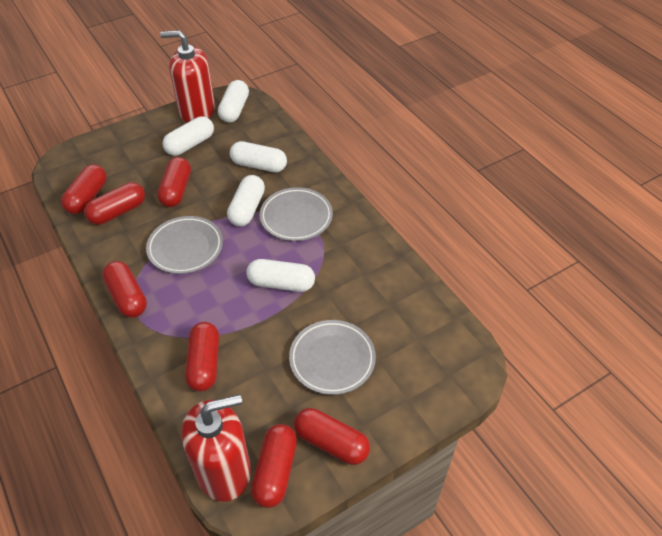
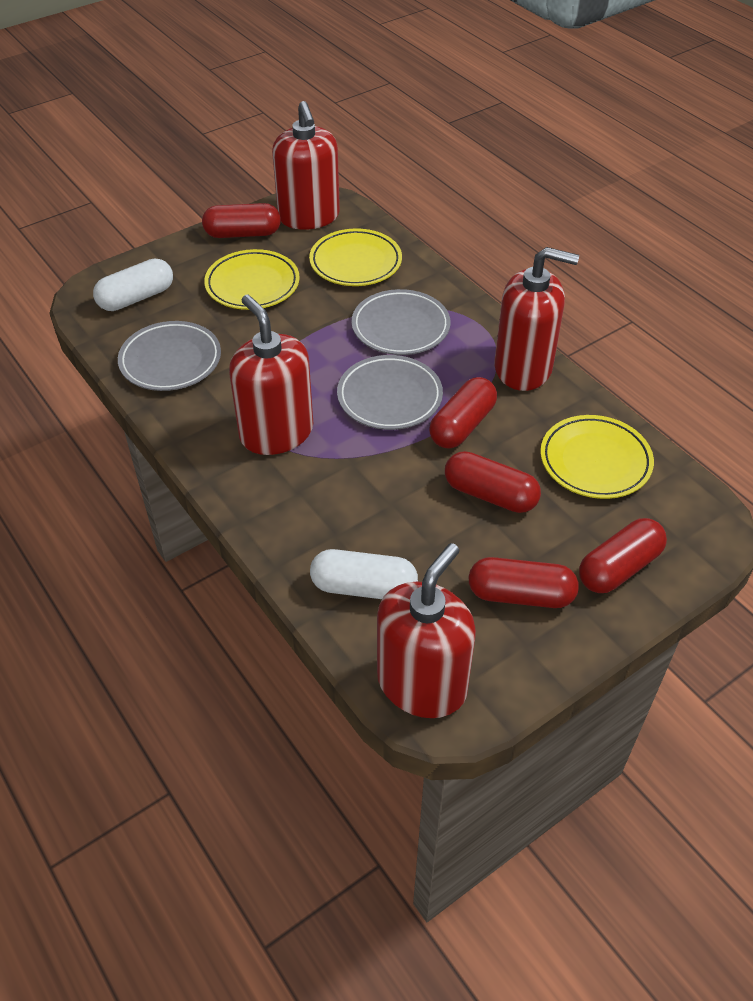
red capsule: 7 -> 5
red soap dispenser: 2 -> 4
white capsule: 5 -> 2
yellow plate: 0 -> 3

